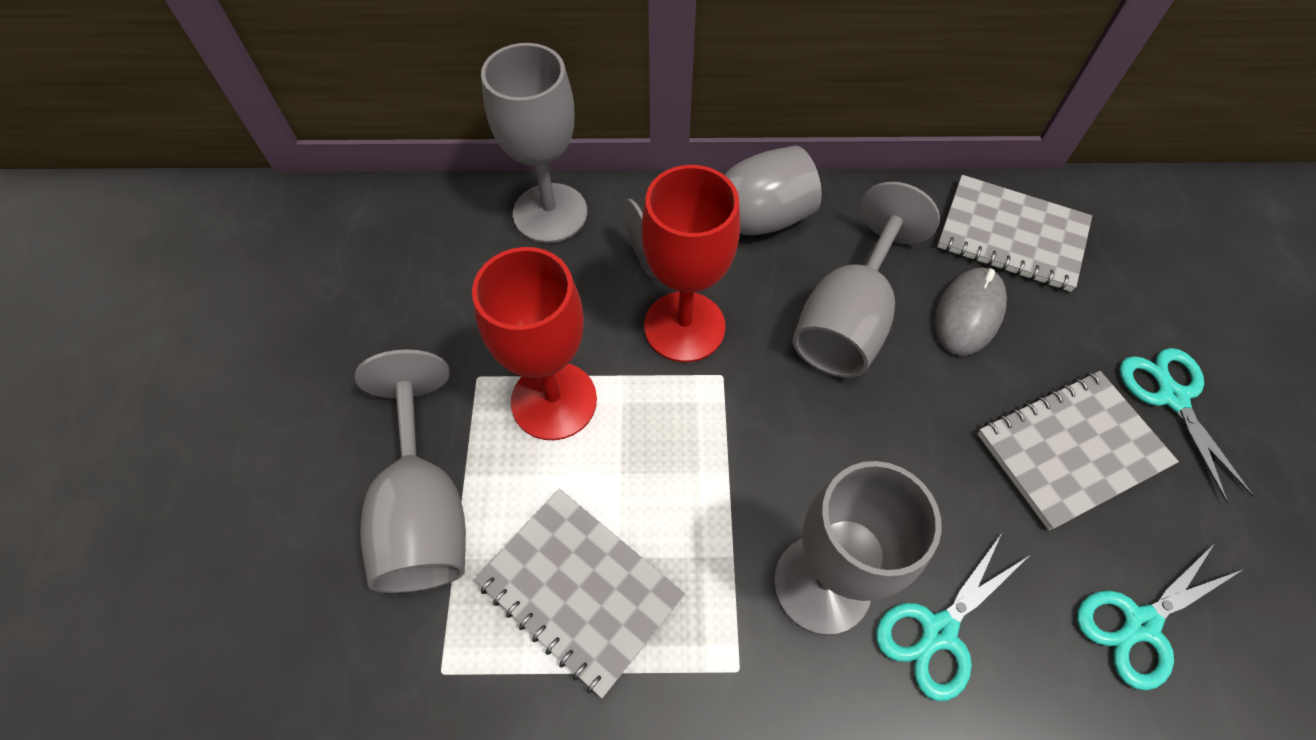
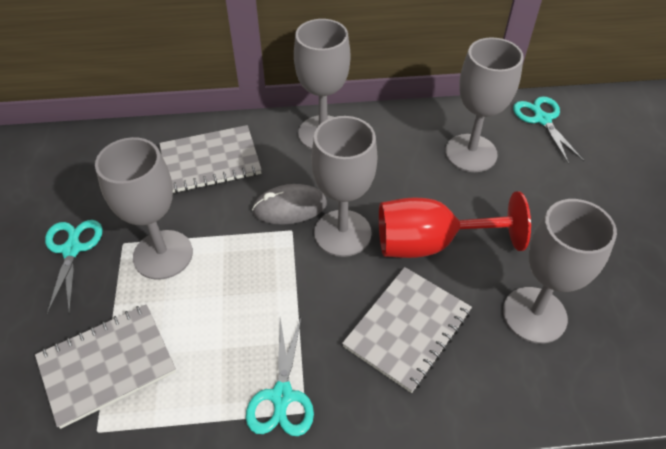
red goblet: 2 -> 1

